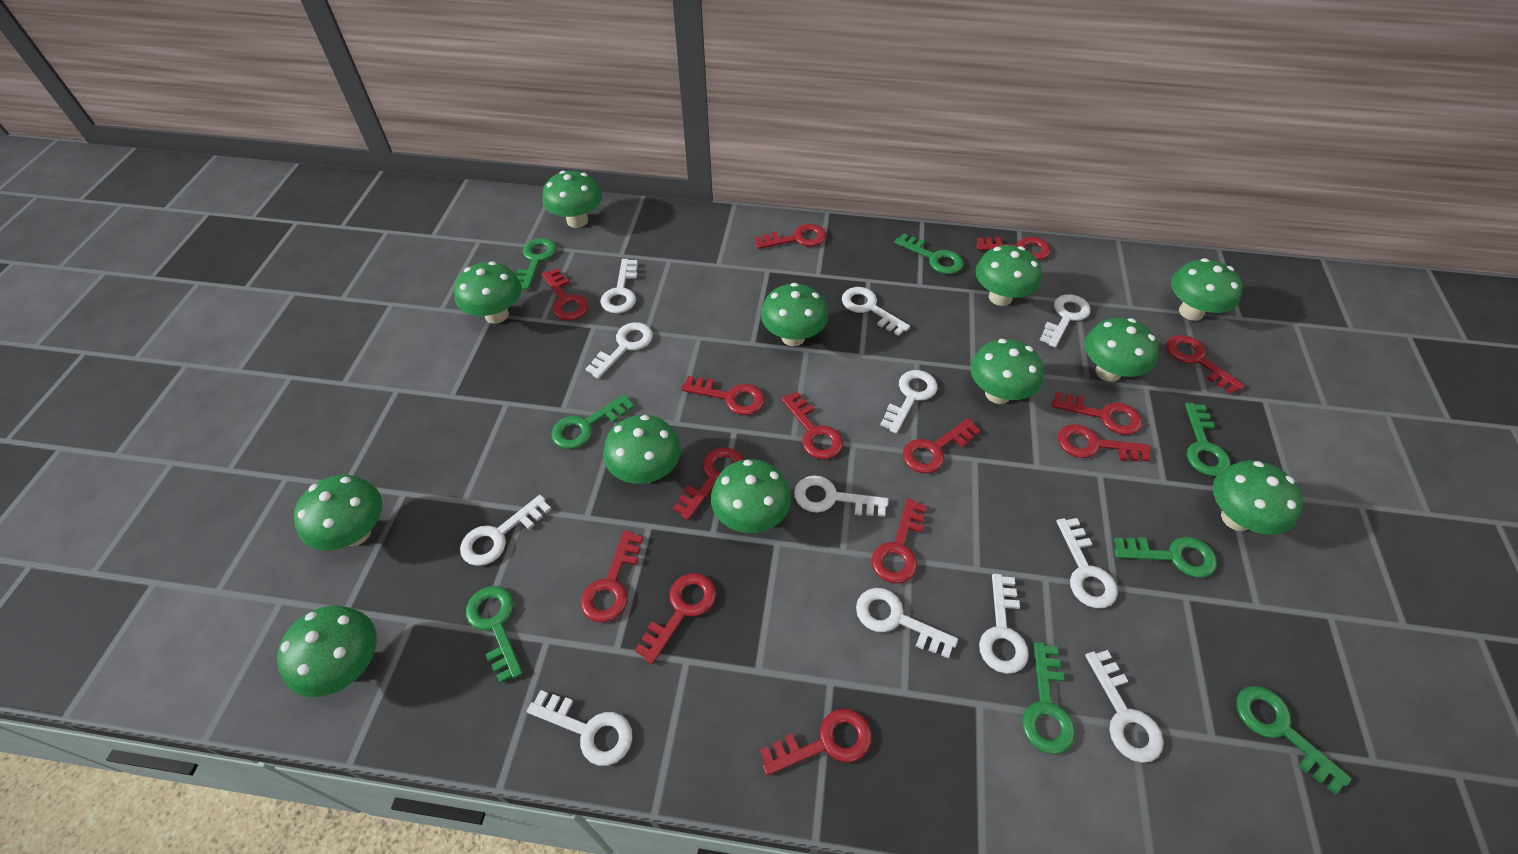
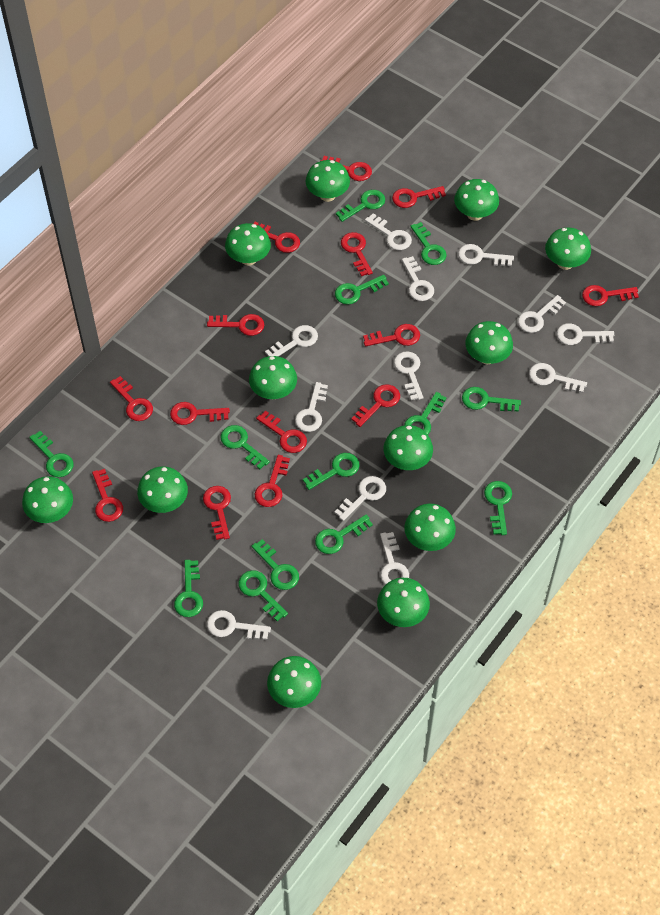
green key: 8 -> 13

